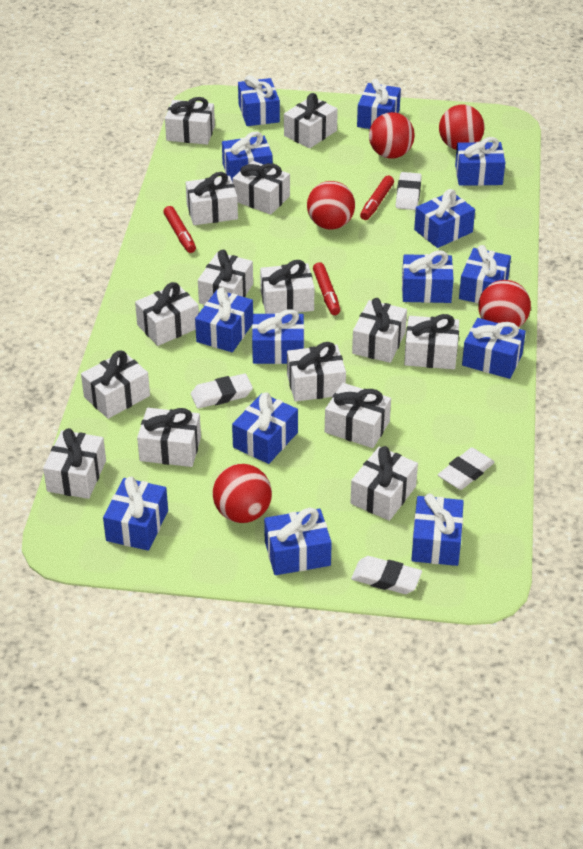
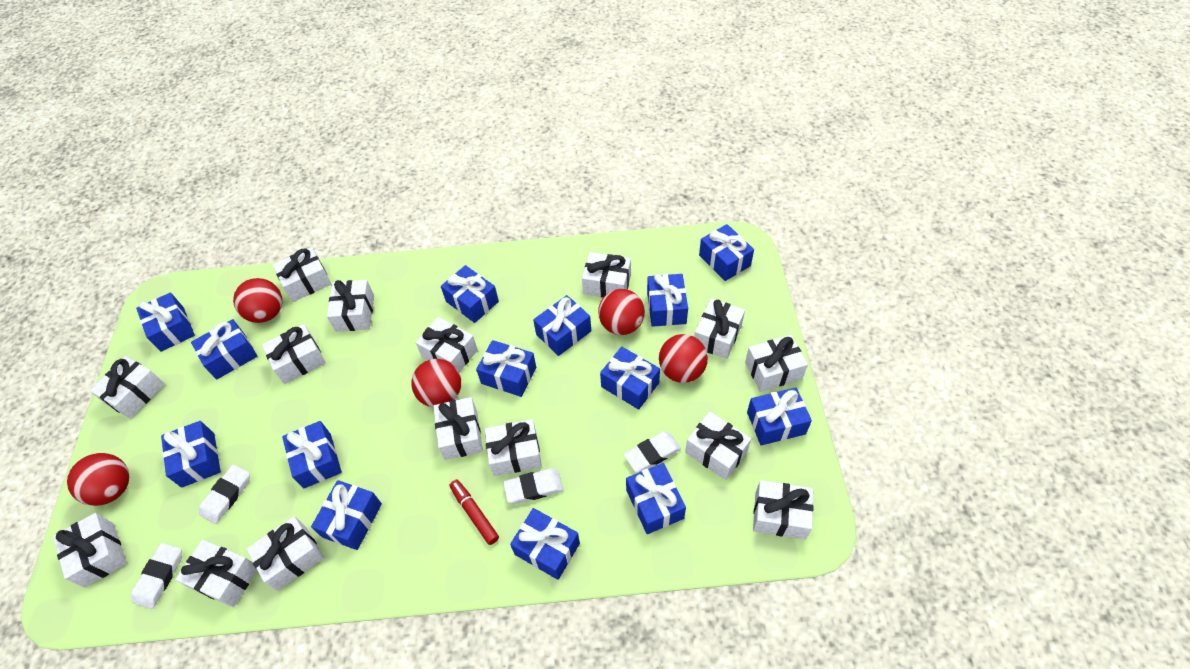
red marker: 3 -> 1

